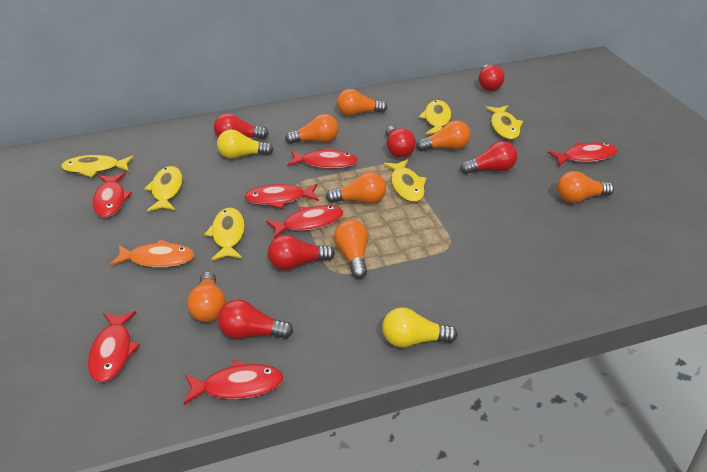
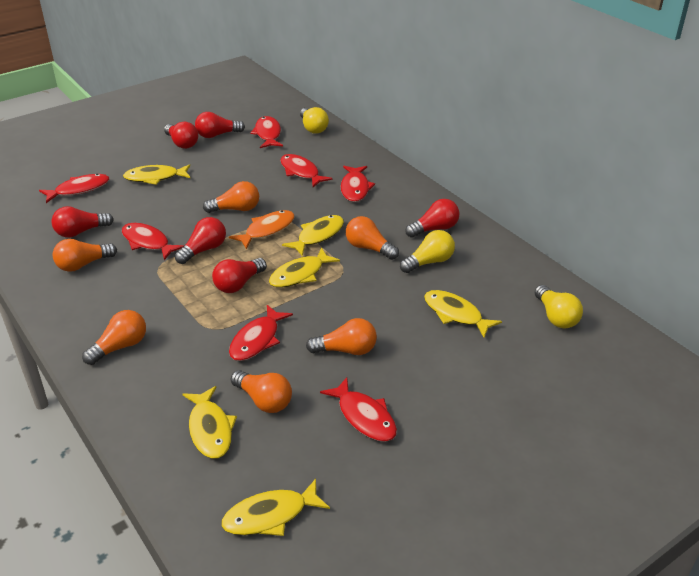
orange light bulb: 7 -> 6
yellow light bulb: 2 -> 3

